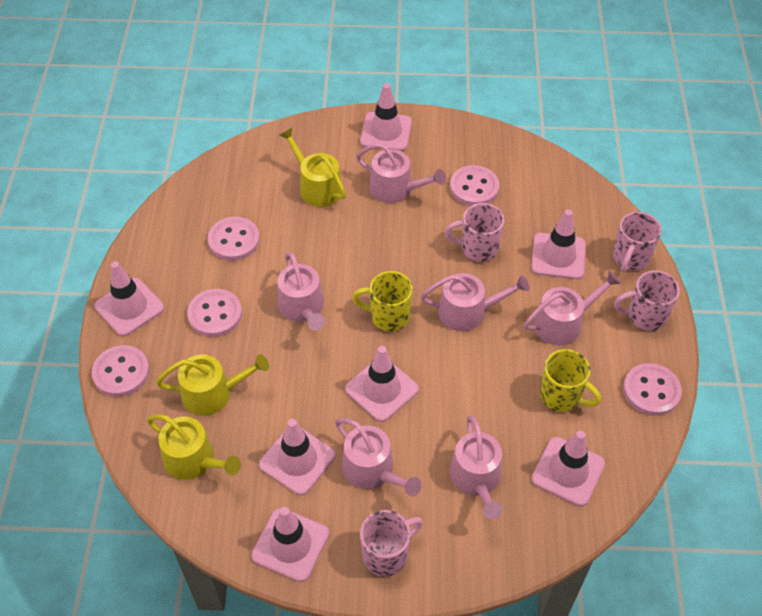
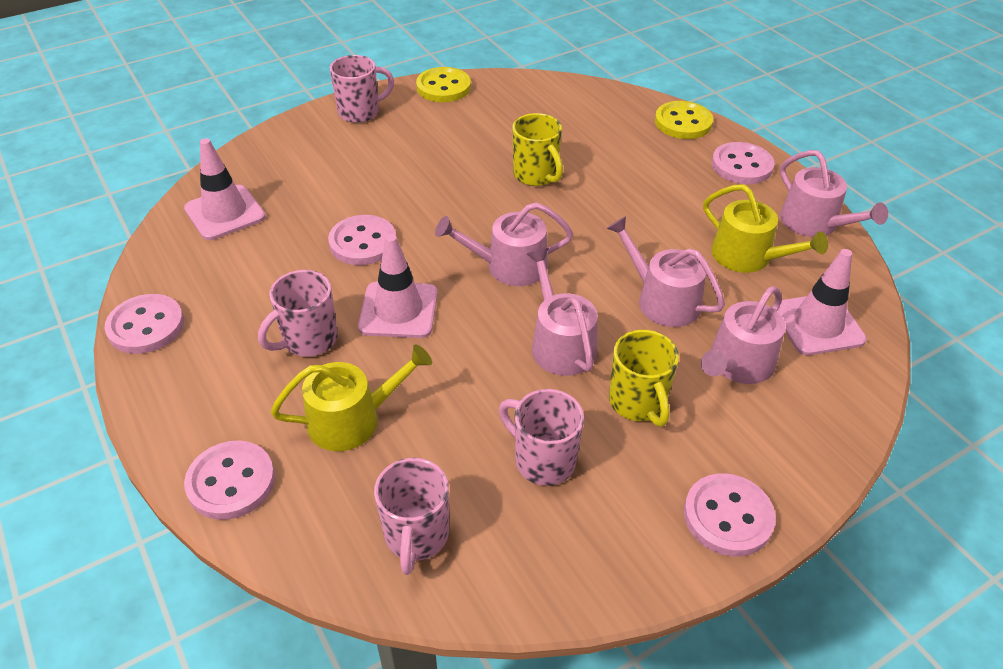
pink traffic cone: 7 -> 3
pink watering can: 6 -> 5
yellow button: 0 -> 2
yellow watering can: 3 -> 2

